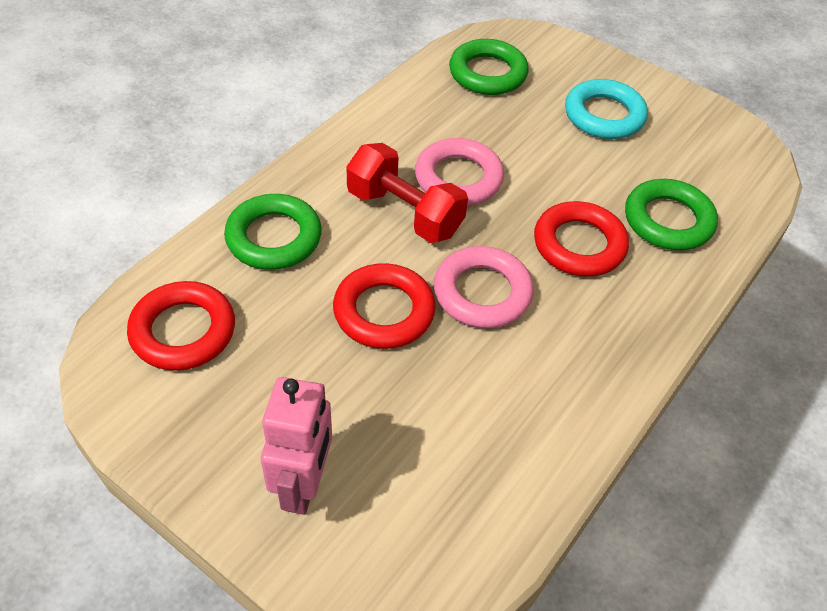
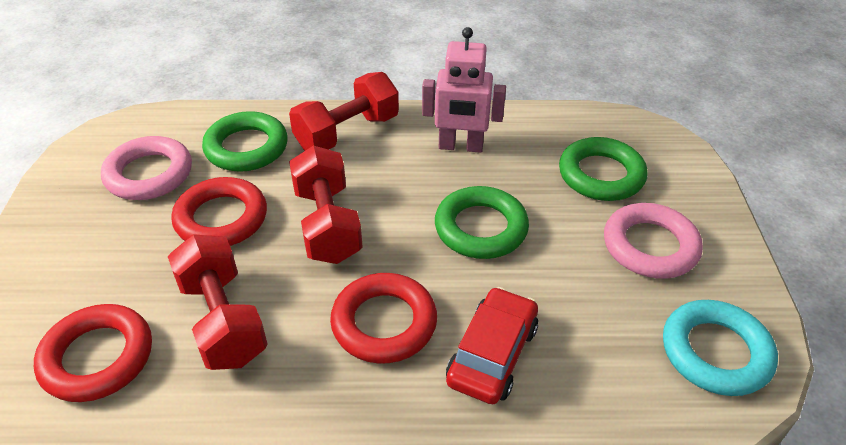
red car: 0 -> 1
red dumbbell: 1 -> 3

